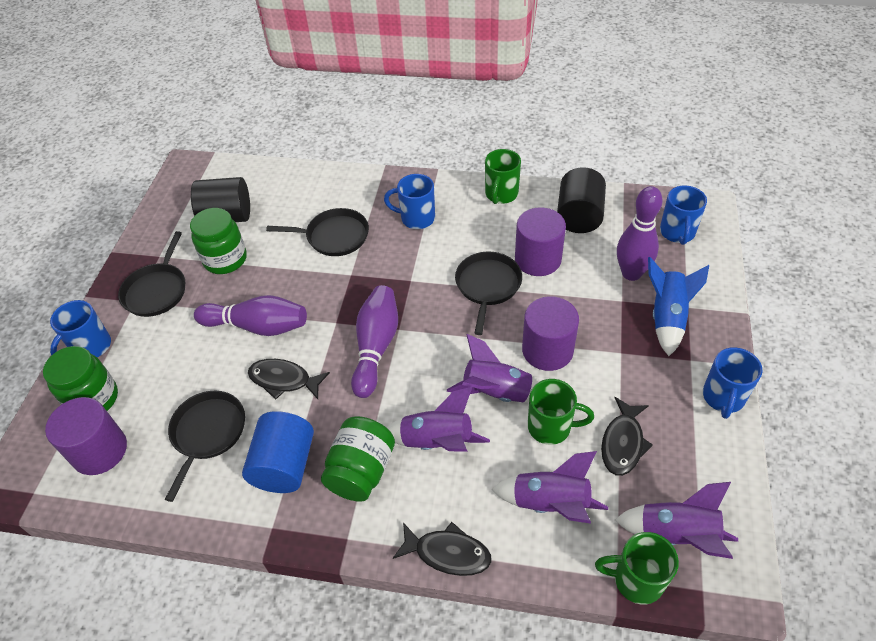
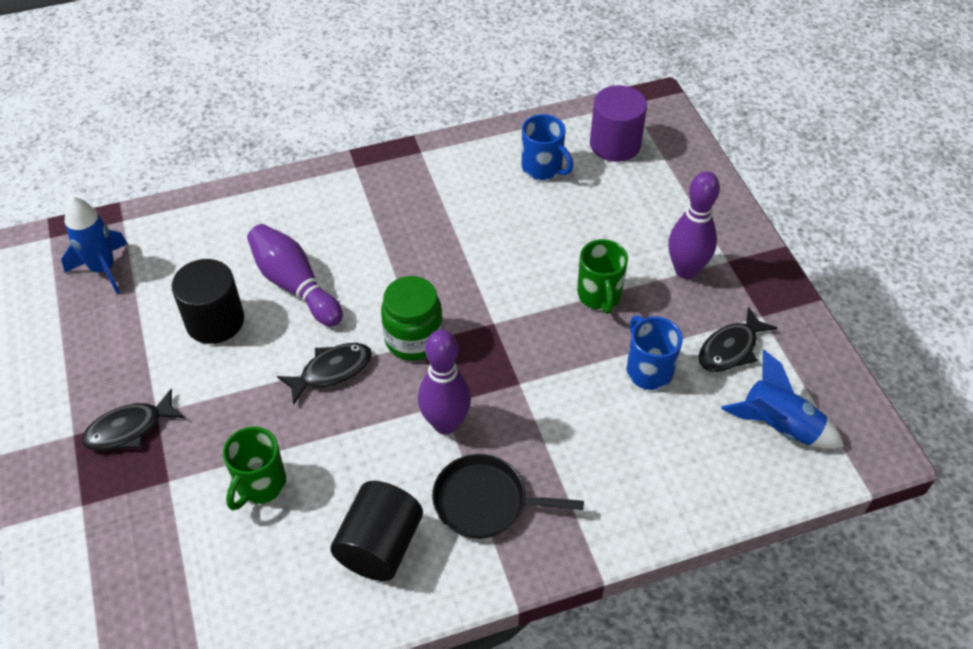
black pan: 4 -> 1
blue cylinder: 1 -> 0
blue mug: 4 -> 2
blue rocket: 1 -> 2
green jar: 3 -> 1
green mug: 3 -> 2
purple cylinder: 3 -> 1
purple rocket: 4 -> 0

